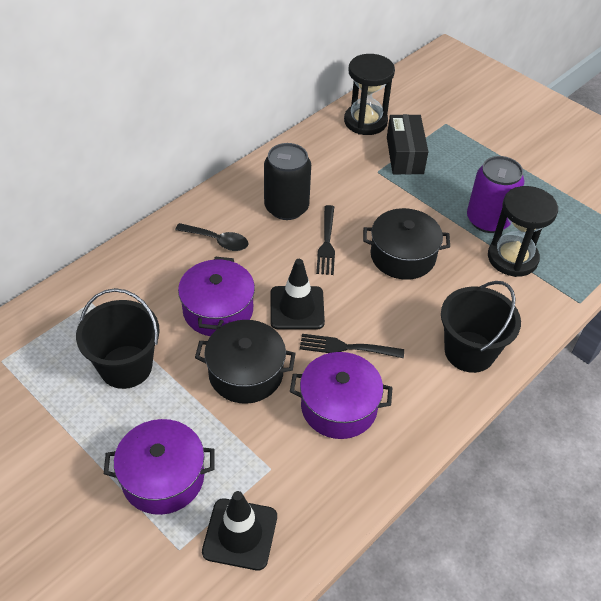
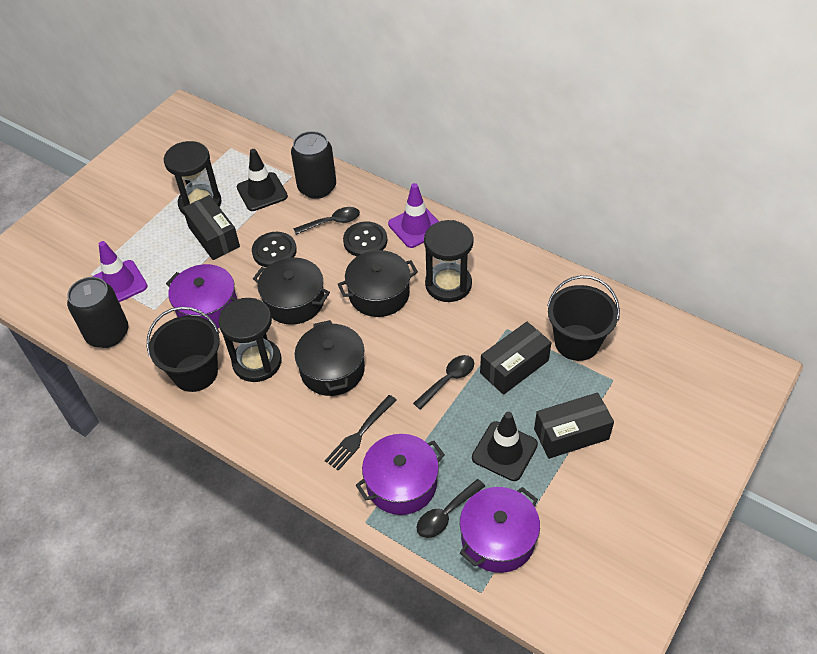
black box: 1 -> 3
black button: 0 -> 2
black can: 1 -> 2
black fork: 2 -> 1
black hourglass: 2 -> 3
black pot: 2 -> 3
black spoon: 1 -> 3
purple can: 1 -> 0
purple traffic cone: 0 -> 2

